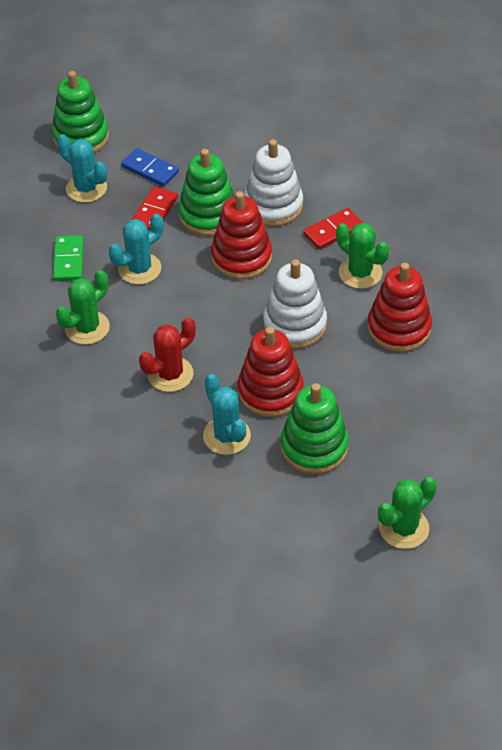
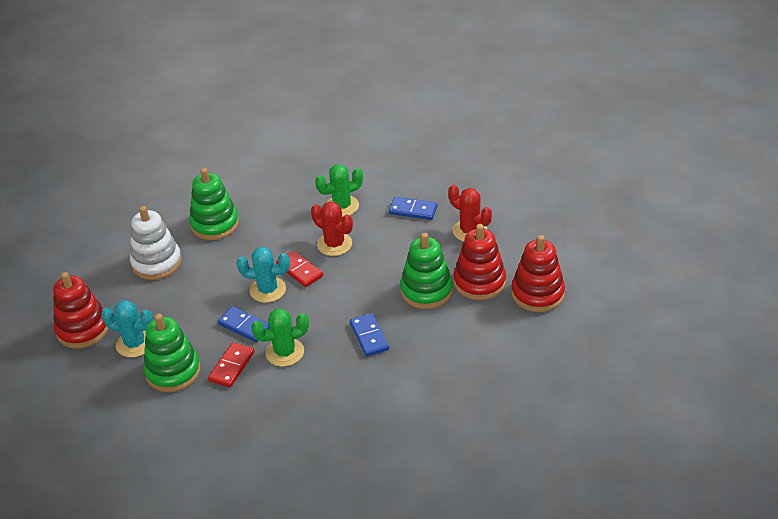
blue domino: 1 -> 3
green cactus: 3 -> 2
green domino: 1 -> 0
red cactus: 1 -> 2
turquoise cactus: 3 -> 2
white stacking toy: 2 -> 1

